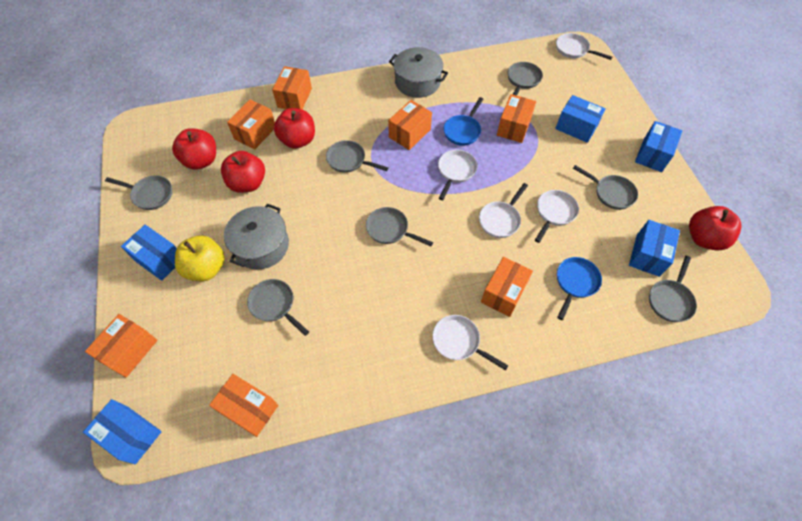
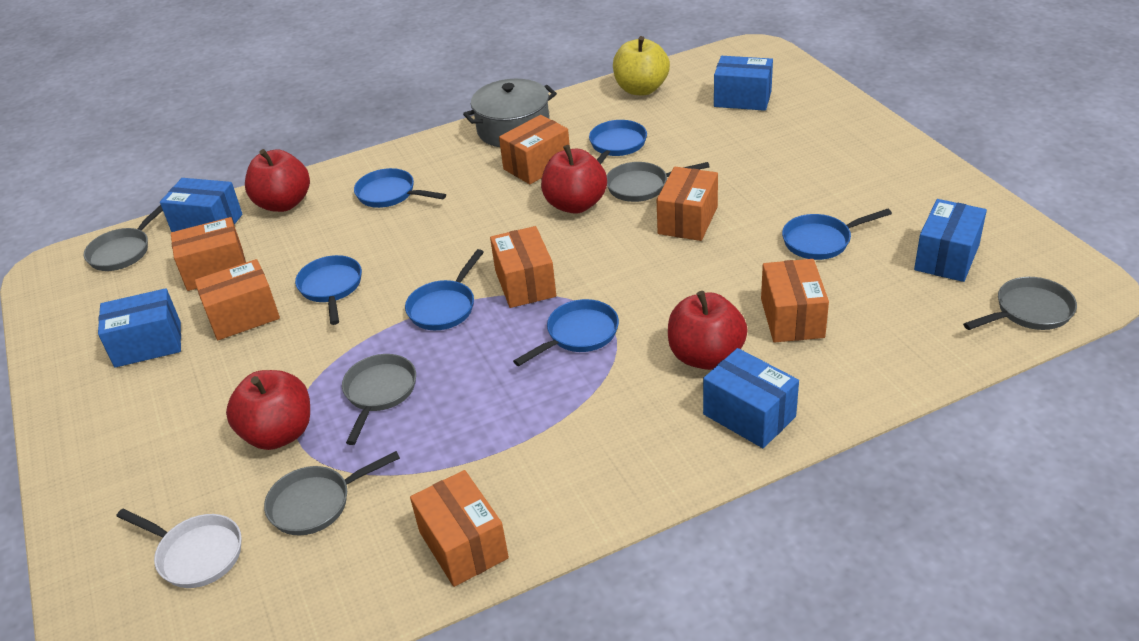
blue pan: 2 -> 6
grey pan: 7 -> 5
grey pot: 2 -> 1
white pan: 5 -> 1

